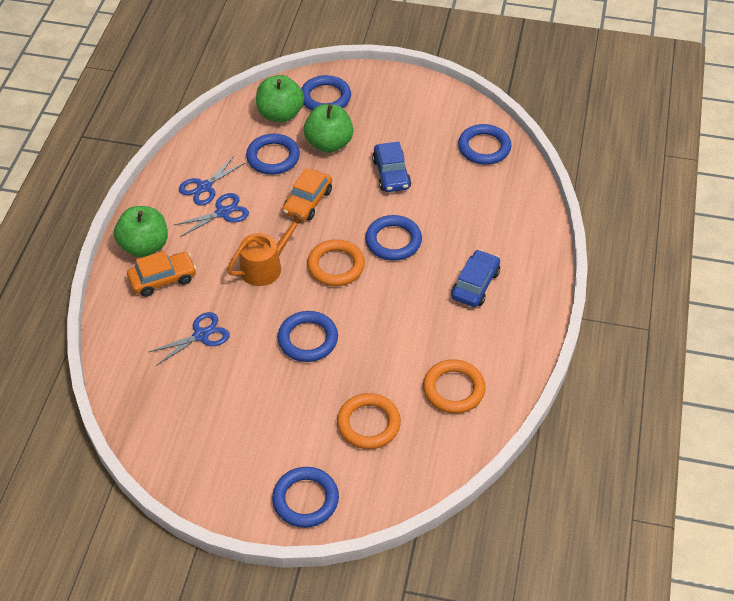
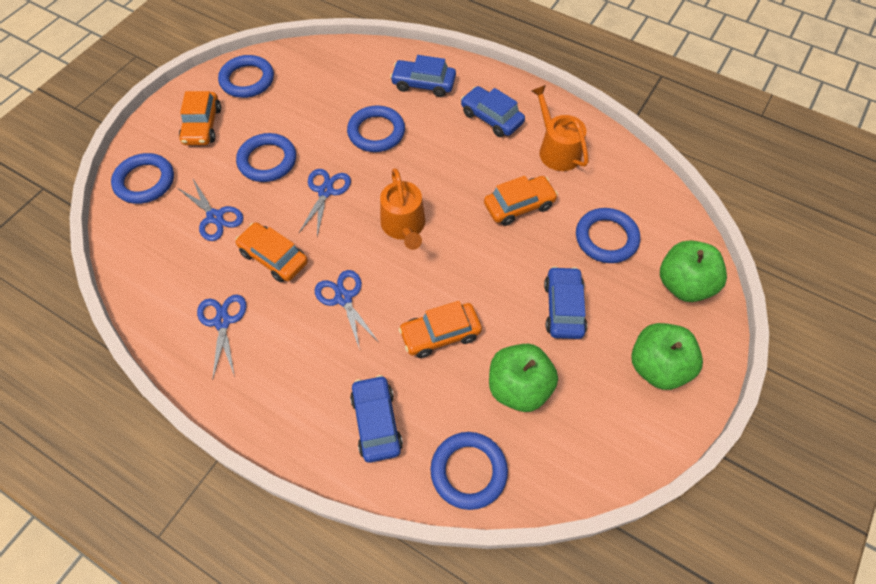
blue car: 2 -> 4
blue scissors: 3 -> 4
orange car: 2 -> 4
orange ring: 3 -> 0
orange watering can: 1 -> 2

